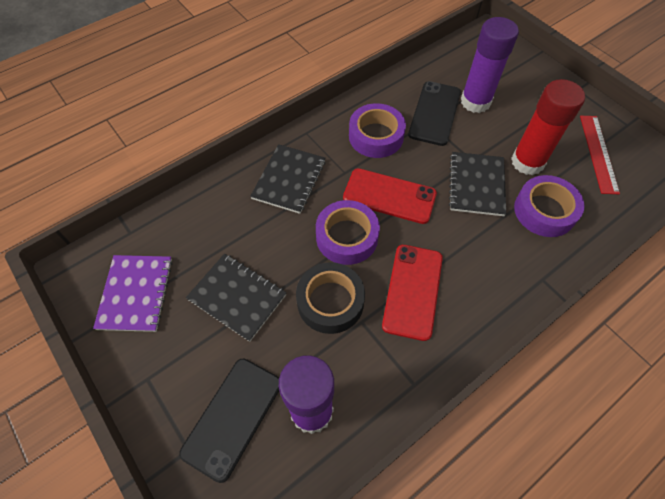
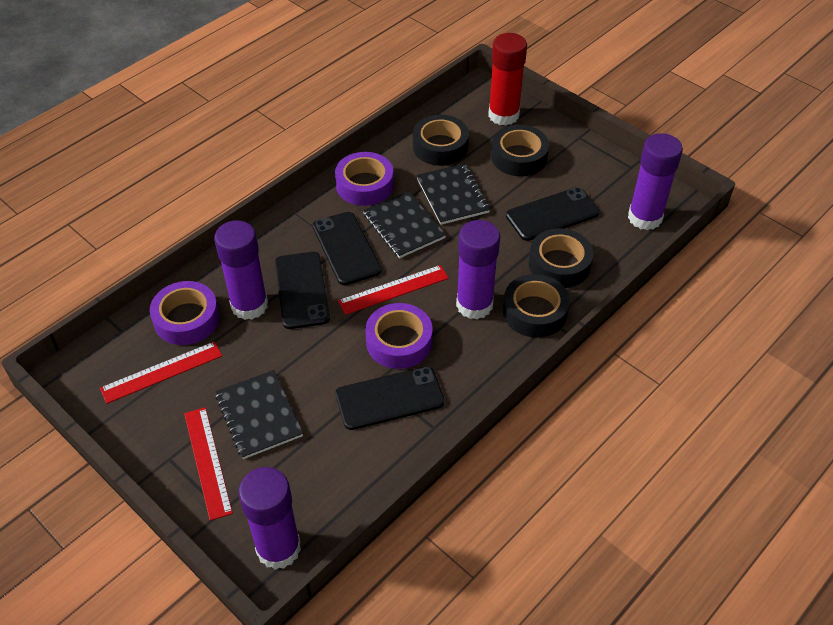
black phone: 2 -> 4
black tape: 1 -> 4
purple glue stick: 2 -> 4
purple notebook: 1 -> 0
red phone: 2 -> 0
red ruler: 1 -> 3

